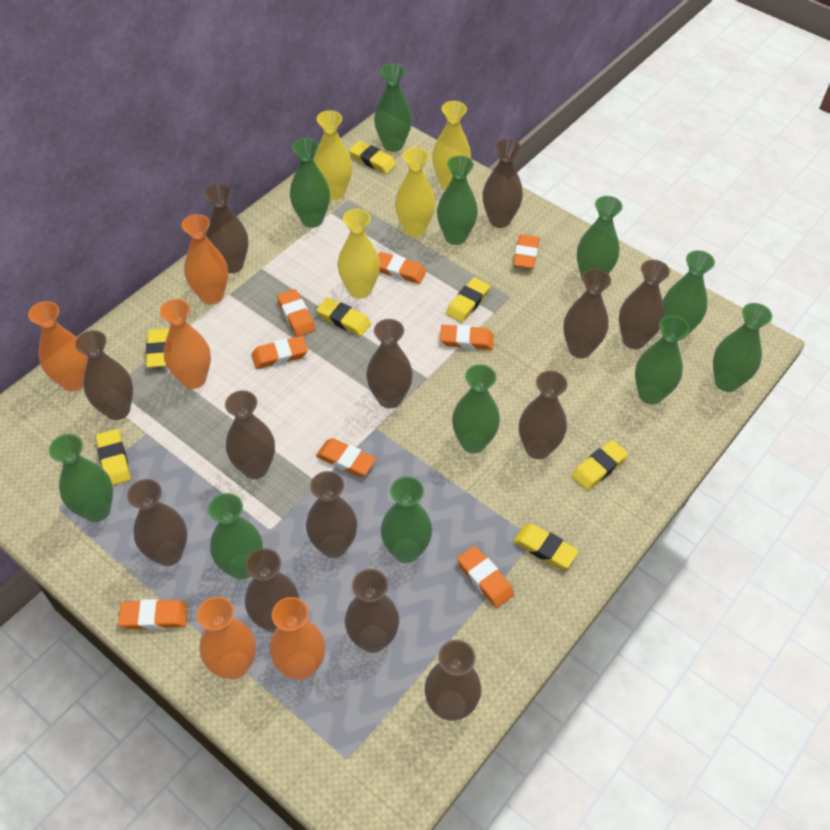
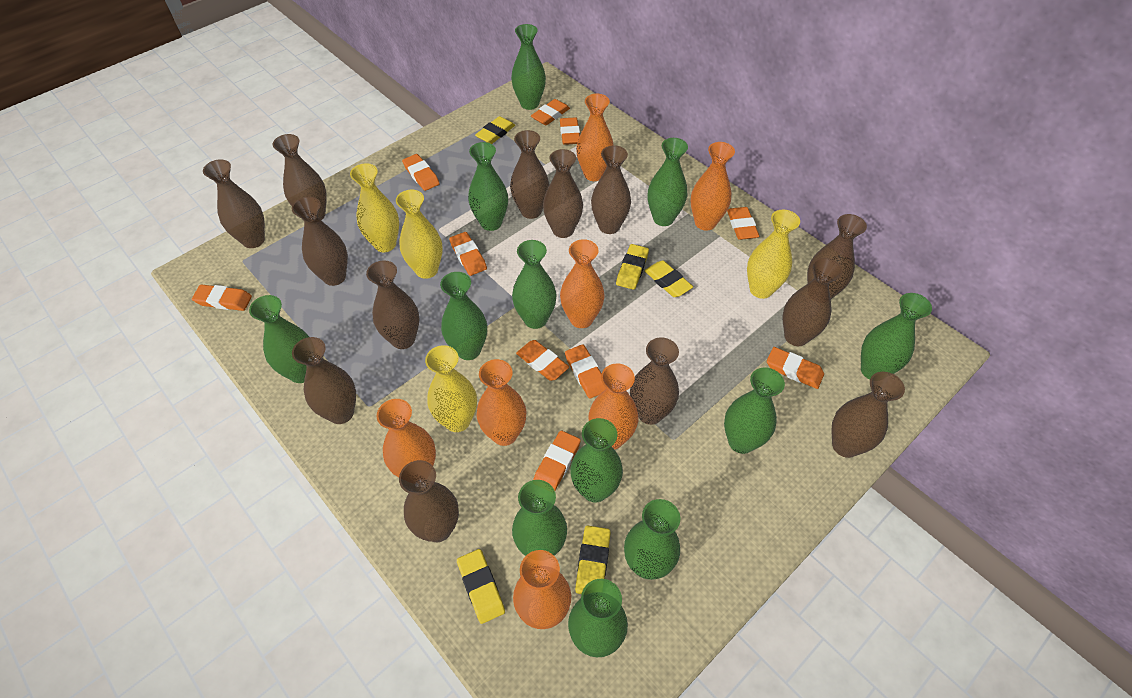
green vase: 11 -> 12
orange eraser: 8 -> 10
orange vase: 5 -> 7
yellow eraser: 7 -> 5

